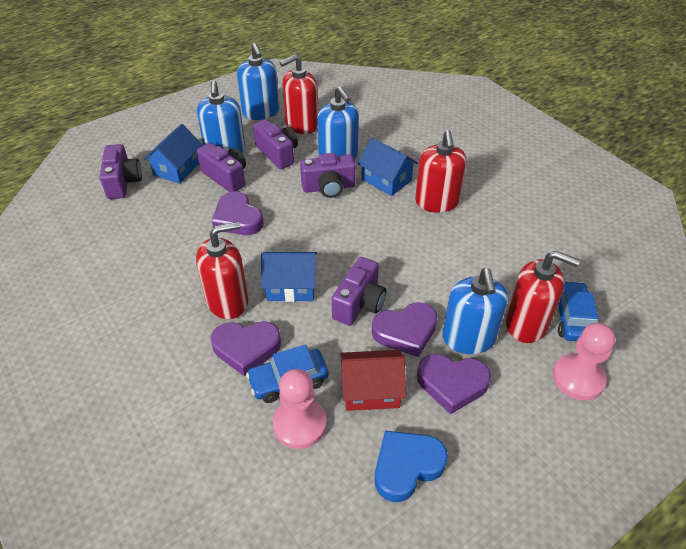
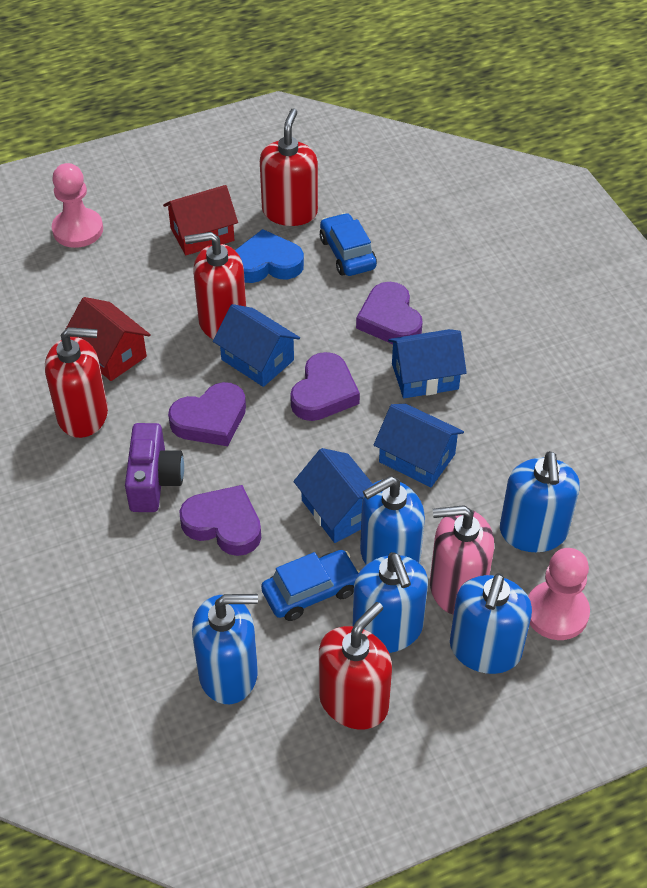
blue house: 3 -> 4
blue soap dispenser: 4 -> 5
pink soap dispenser: 0 -> 1
purple camera: 5 -> 1
red house: 1 -> 2

